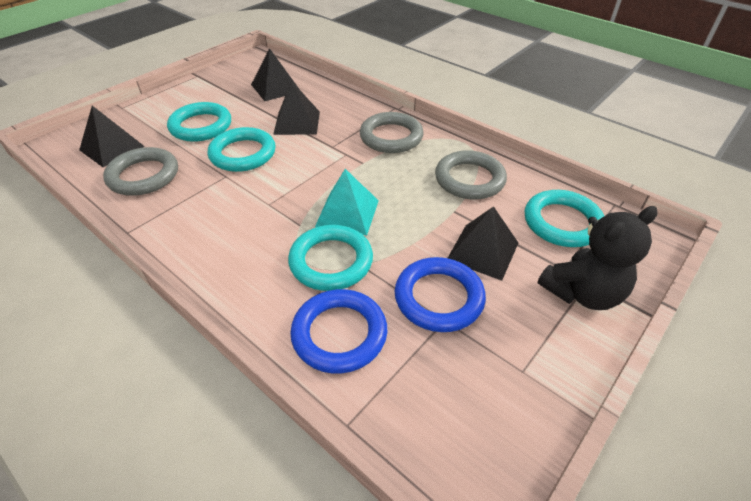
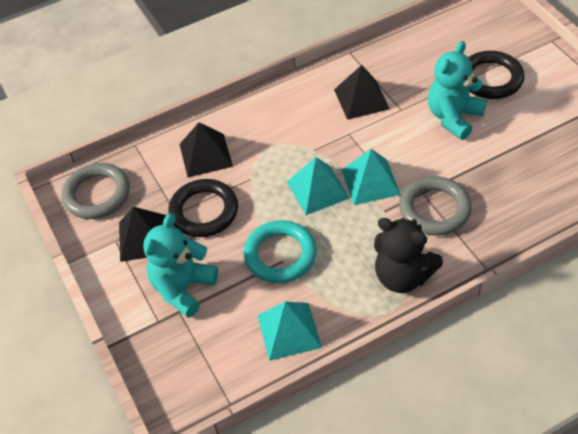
black pyramid: 4 -> 3
black ring: 0 -> 2
blue ring: 2 -> 0
grey ring: 3 -> 2
turquoise pyramid: 1 -> 3
turquoise ring: 4 -> 1
turquoise teddy bear: 0 -> 2

